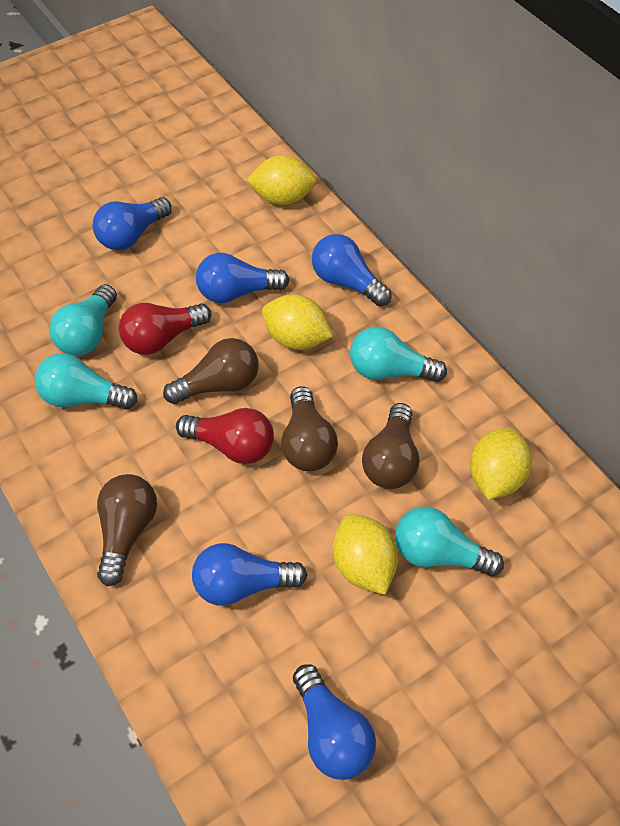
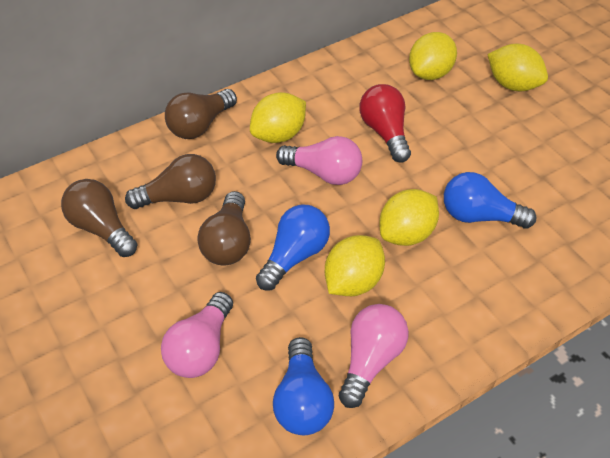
blue light bulb: 5 -> 3
pink light bulb: 0 -> 3
red light bulb: 2 -> 1
turquoise light bulb: 4 -> 0
yellow lemon: 4 -> 5

